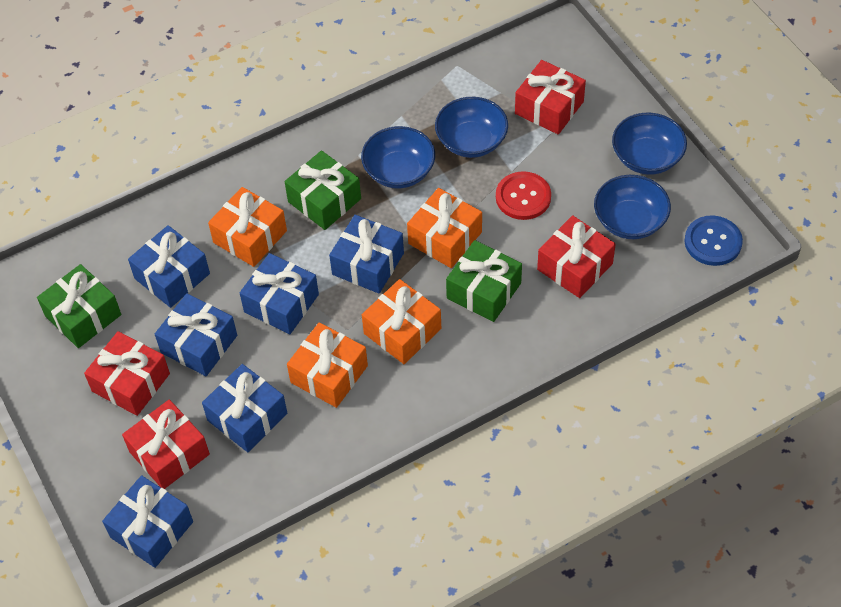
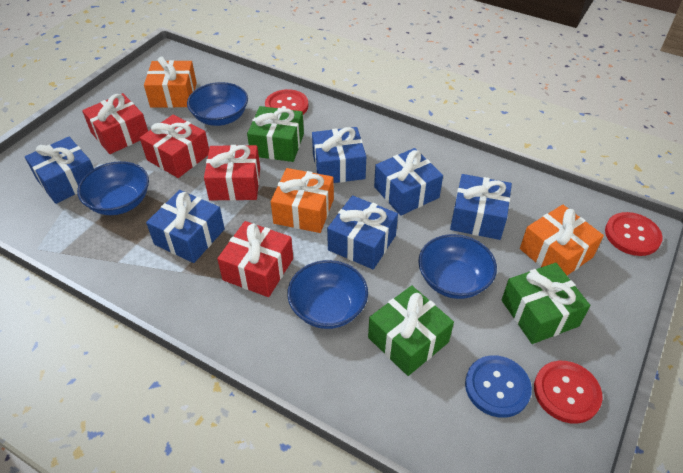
orange gift: 4 -> 3
red button: 1 -> 3

